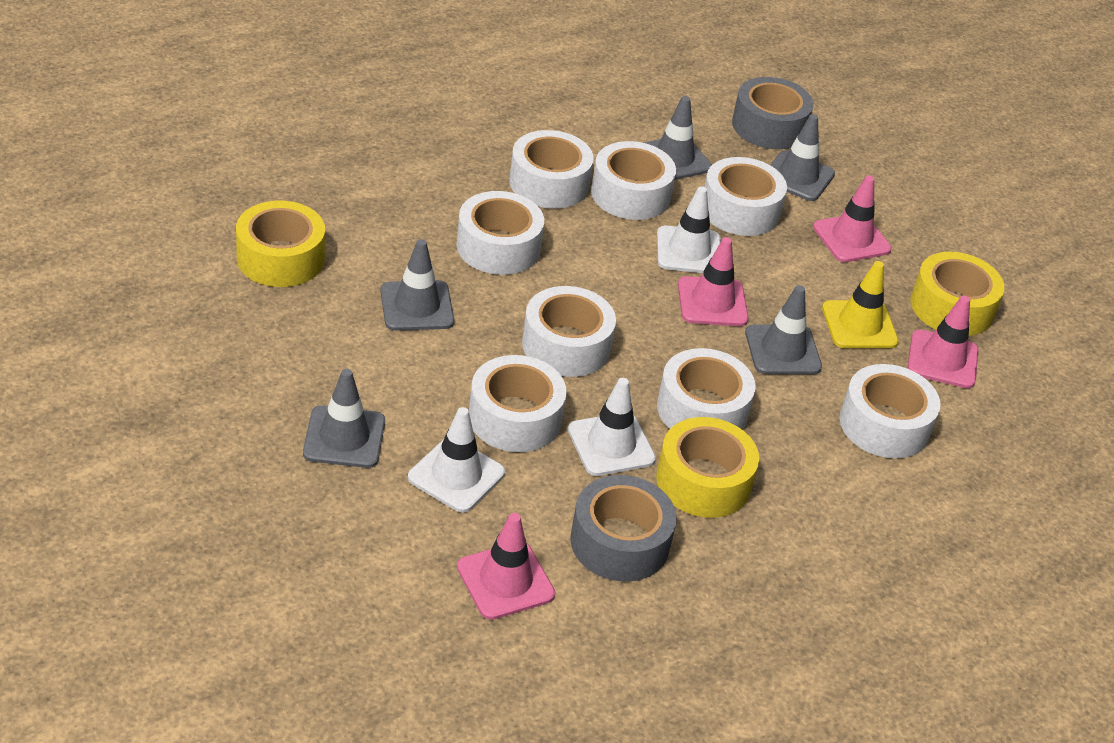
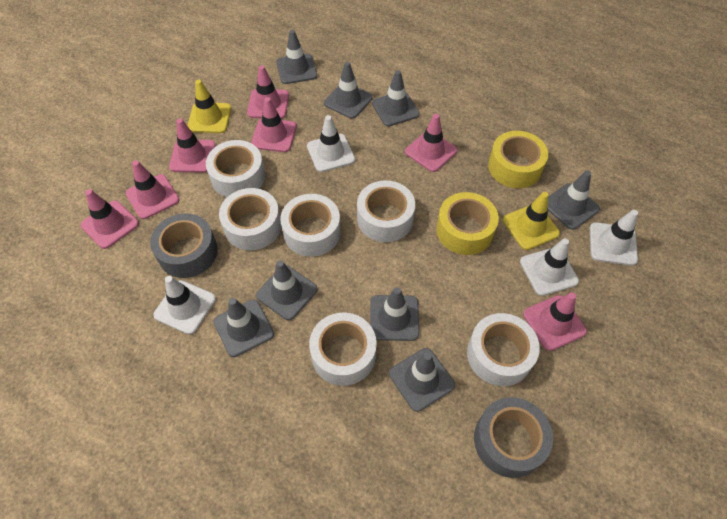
grey traffic cone: 5 -> 8
pink traffic cone: 4 -> 7
white tape: 8 -> 6
white traffic cone: 3 -> 4
yellow tape: 3 -> 2
yellow traffic cone: 1 -> 2

